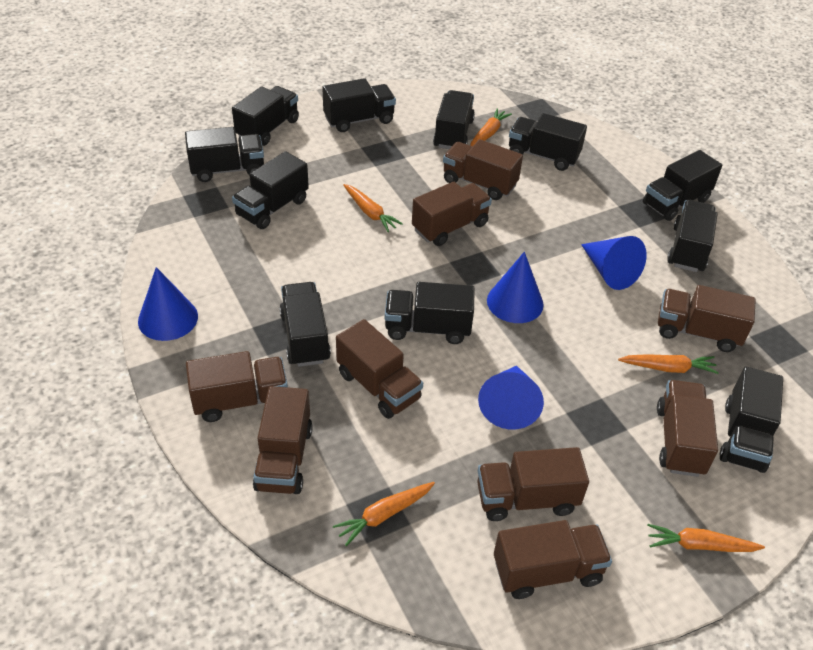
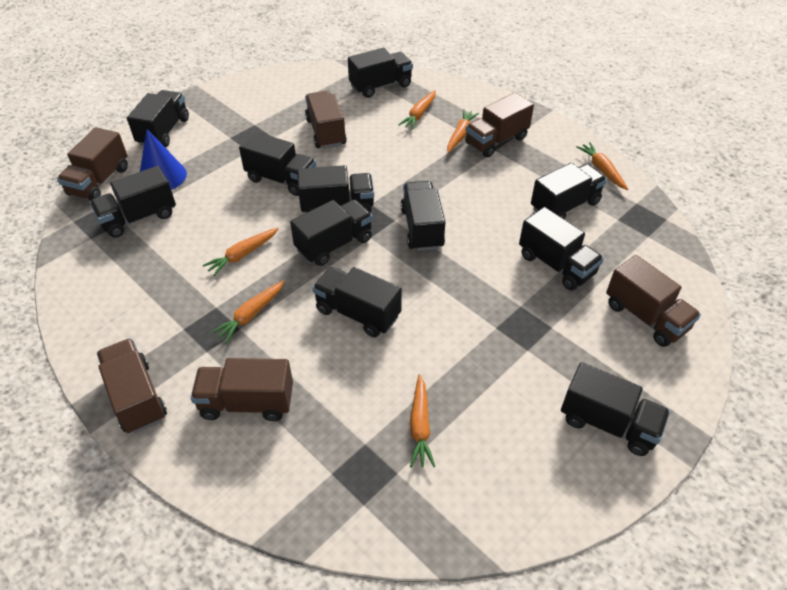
blue cone: 4 -> 1
brown truck: 9 -> 6
orange carrot: 5 -> 6

